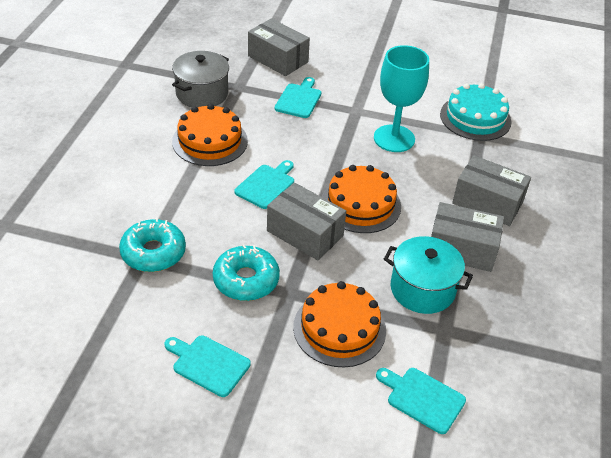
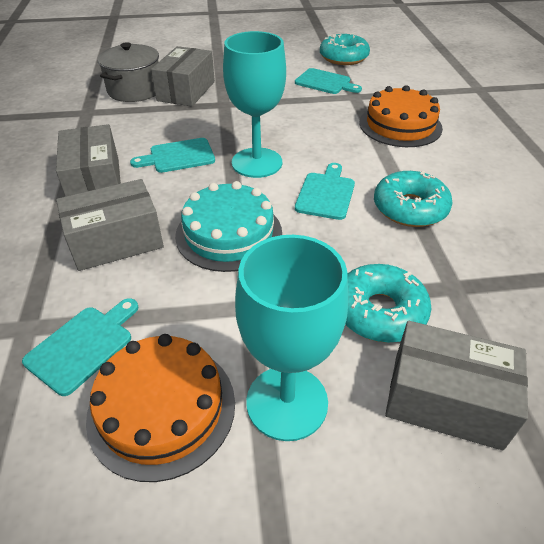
orange cake: 3 -> 2
turquoise donut: 2 -> 3
turquoise goblet: 1 -> 2
turquoise pot: 1 -> 0

